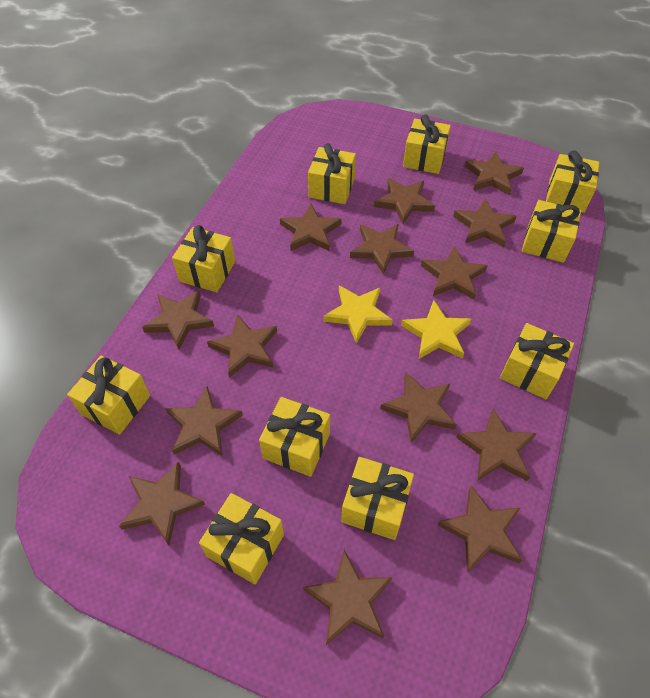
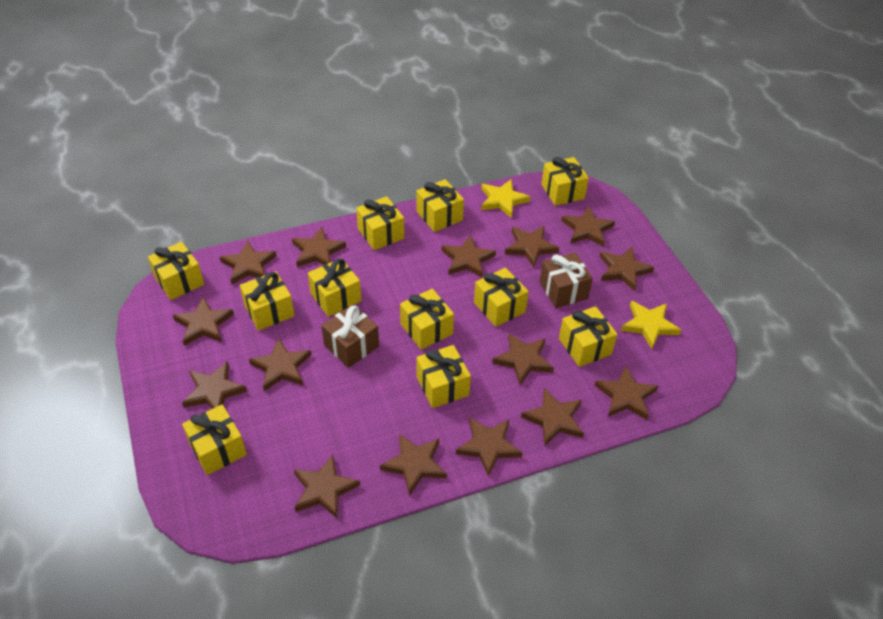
brown gift: 0 -> 2
brown star: 14 -> 15
yellow gift: 10 -> 11

